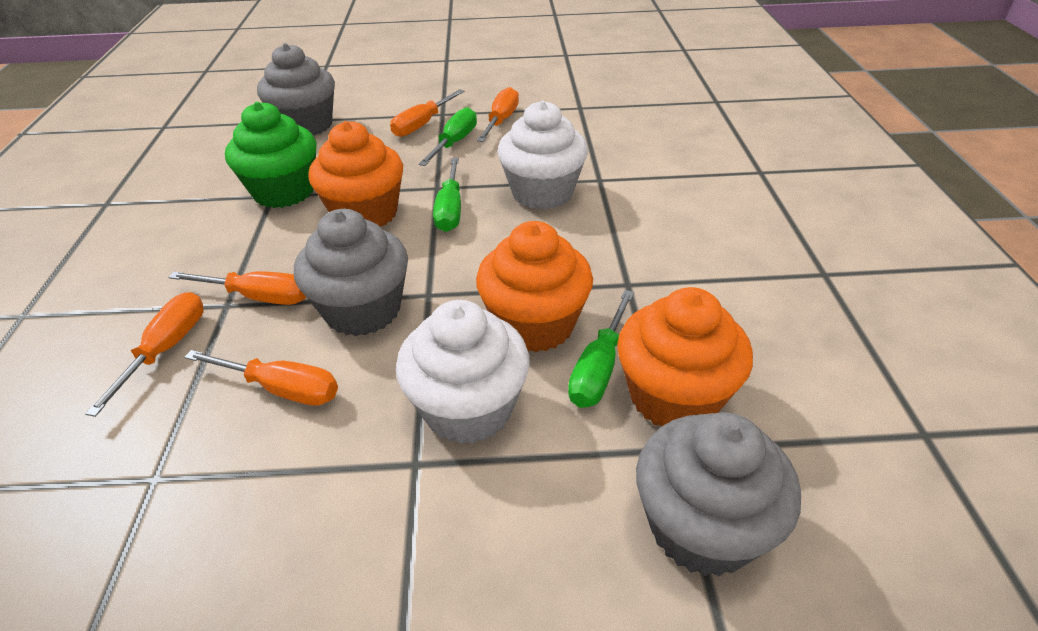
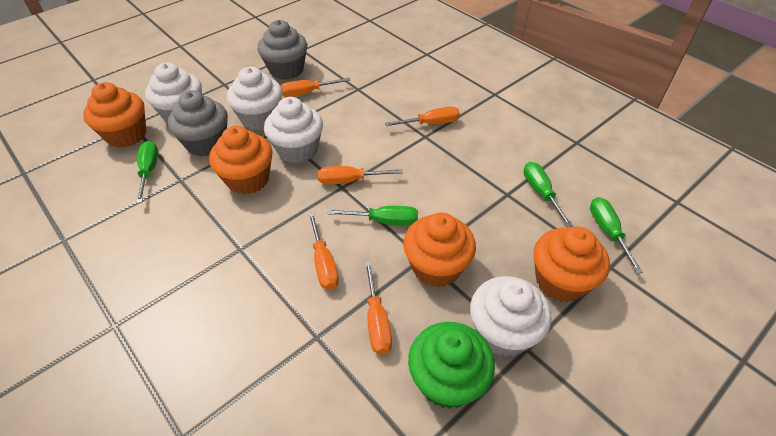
green screwdriver: 3 -> 4
grey cupcake: 3 -> 2
orange cupcake: 3 -> 4
white cupcake: 2 -> 4

